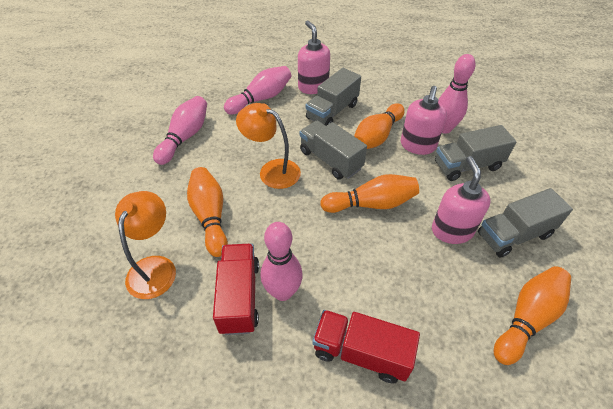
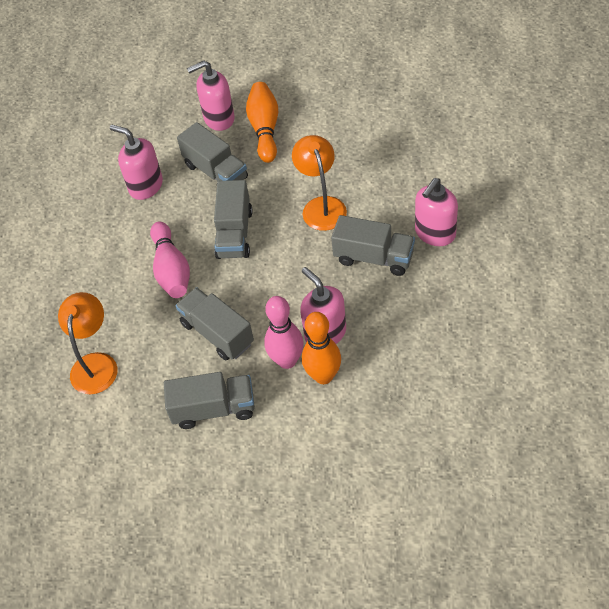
grey truck: 4 -> 5
orange bowling pin: 4 -> 2
pink bowling pin: 4 -> 2
pink soap dispenser: 3 -> 4
red truck: 2 -> 0

